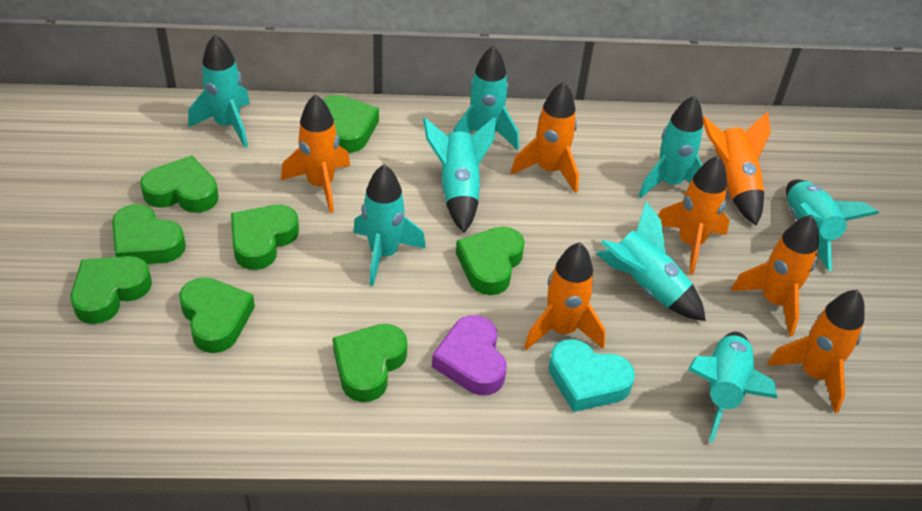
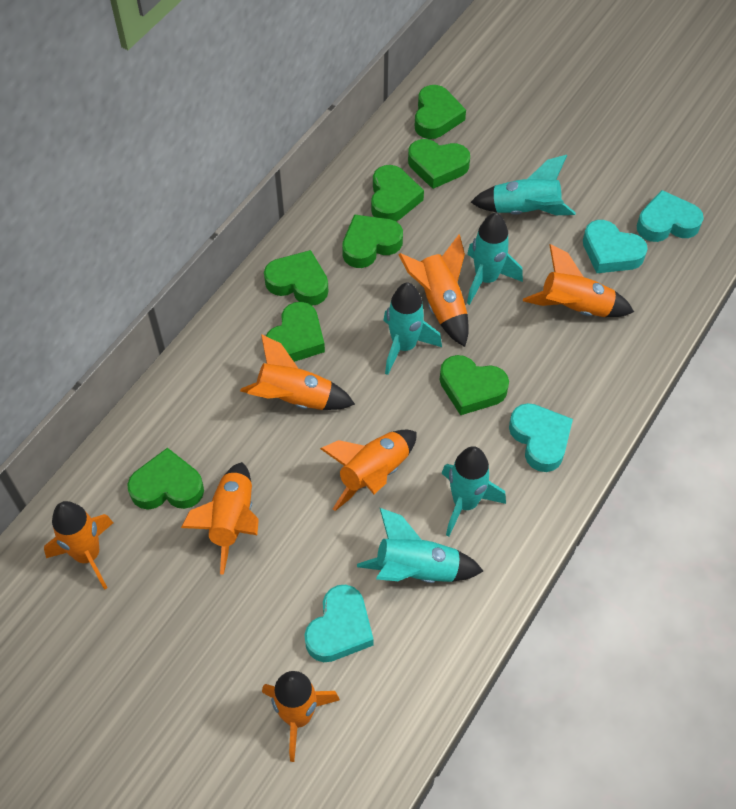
purple heart: 1 -> 0
turquoise heart: 1 -> 4
turquoise rocket: 8 -> 5

